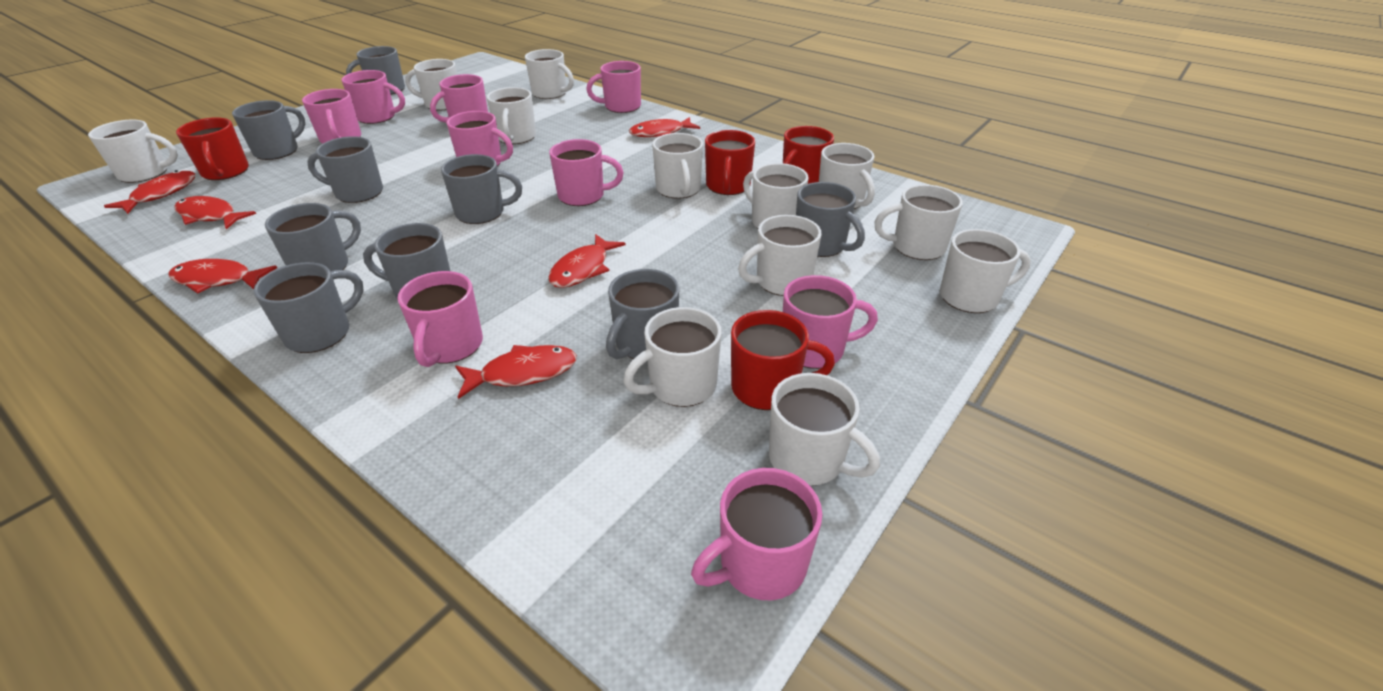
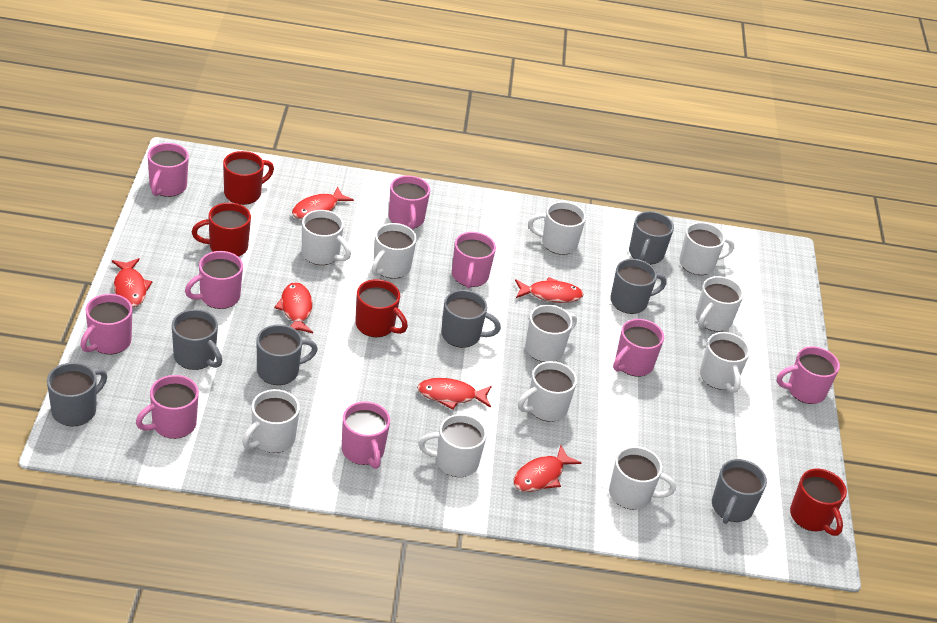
grey mug: 9 -> 7
white mug: 12 -> 11

